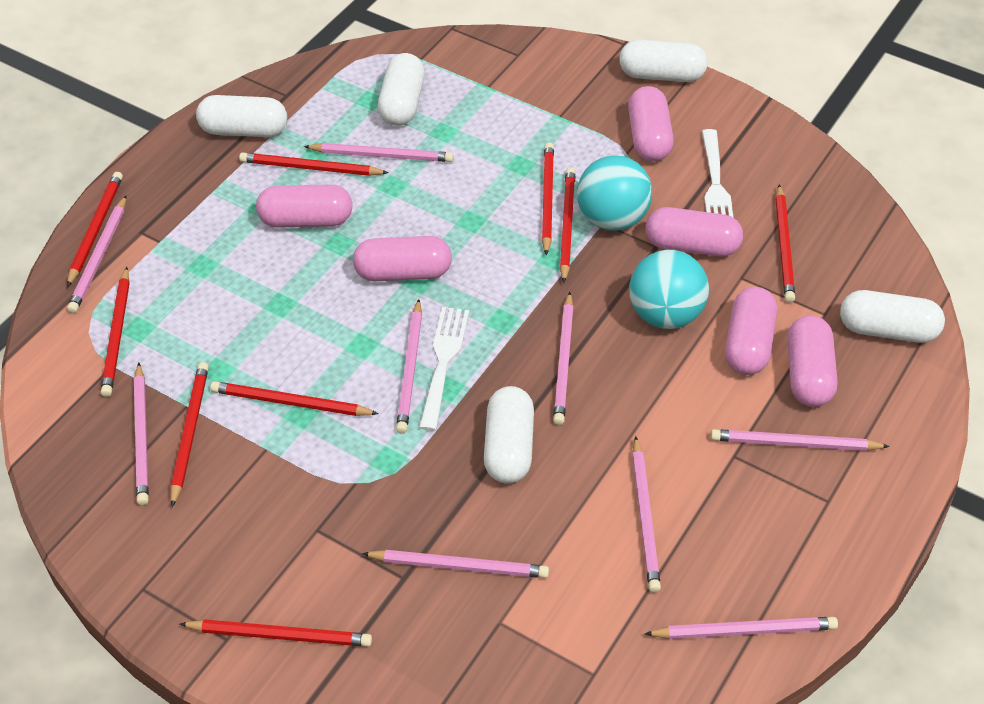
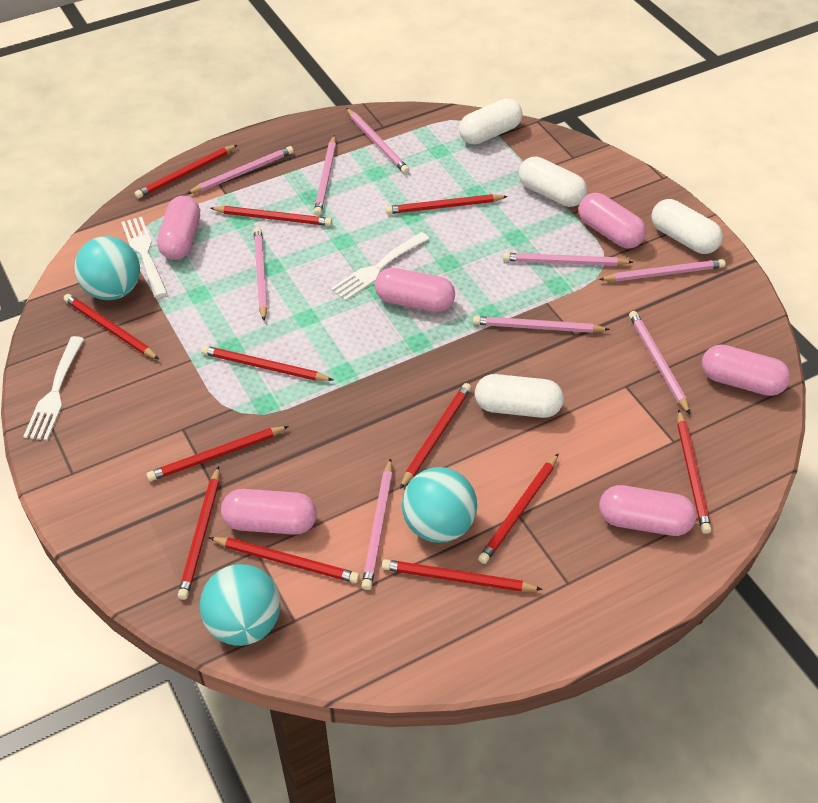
red pencil: 9 -> 12
turquoise ball: 2 -> 3
white capsule: 5 -> 4
white fork: 2 -> 3

